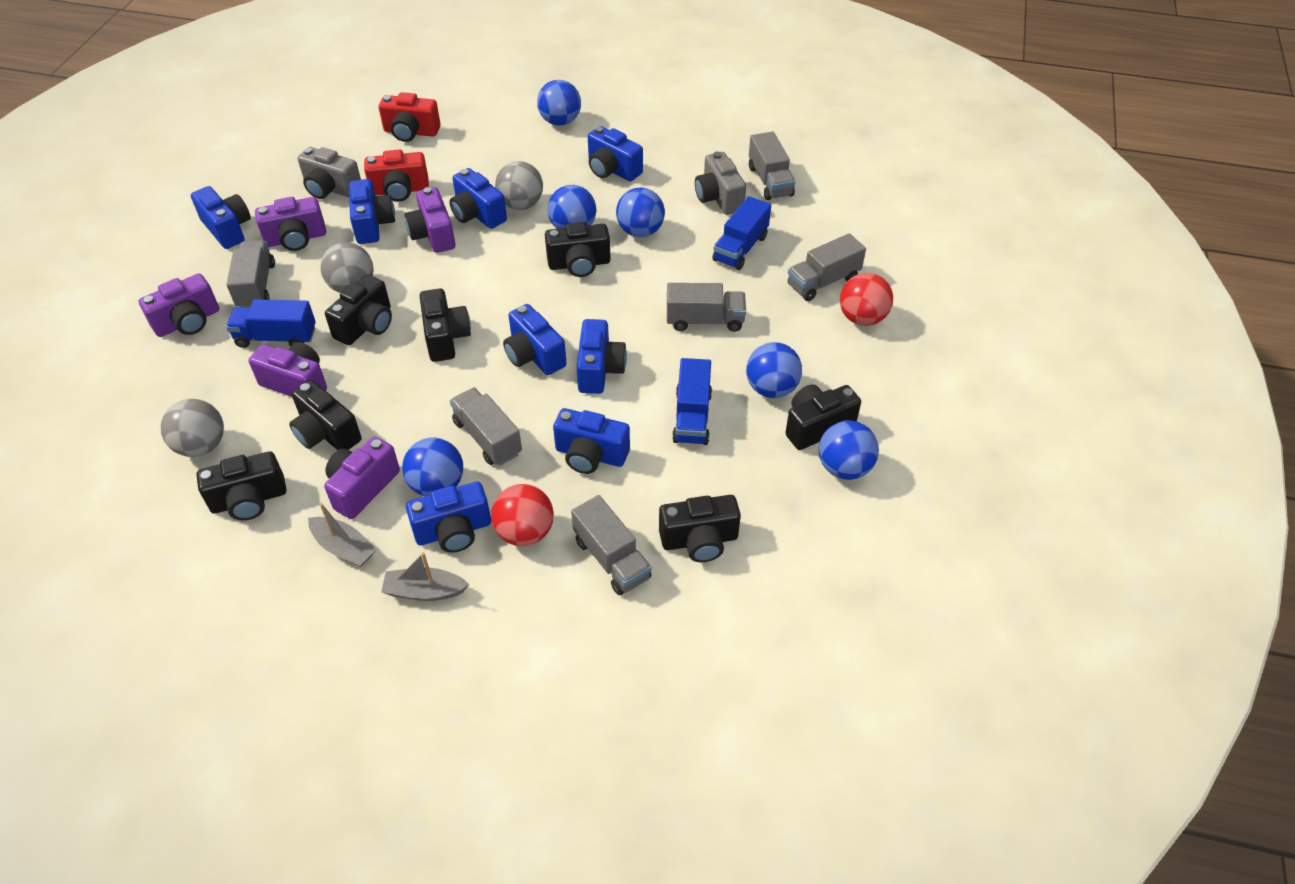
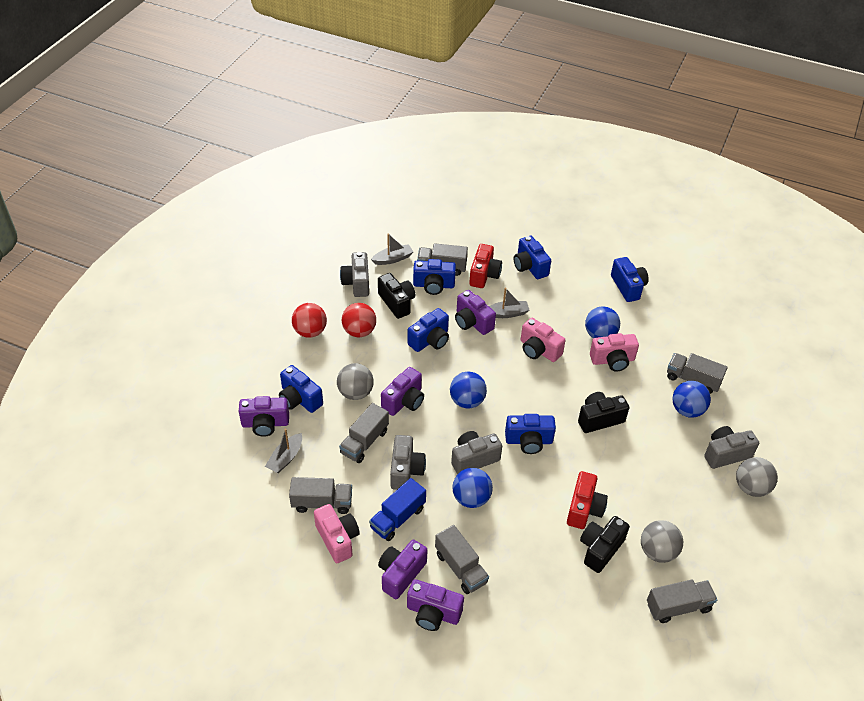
black camera: 7 -> 3
blue ball: 6 -> 4
blue camera: 8 -> 6
blue truck: 3 -> 1
grey boat: 2 -> 3
grey camera: 2 -> 4
pink camera: 0 -> 3

